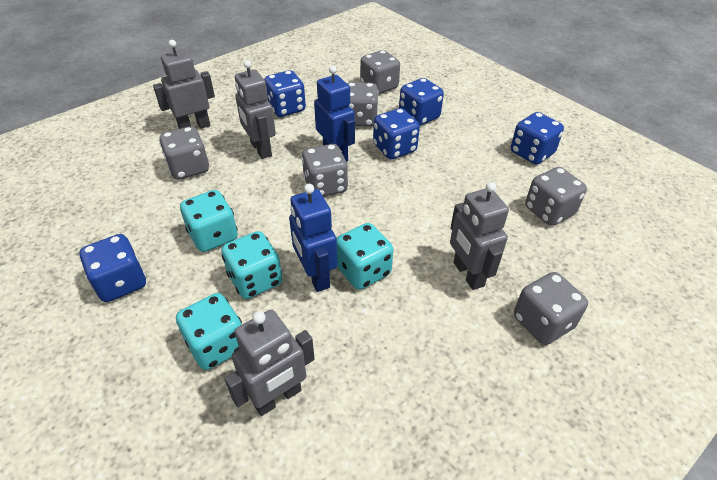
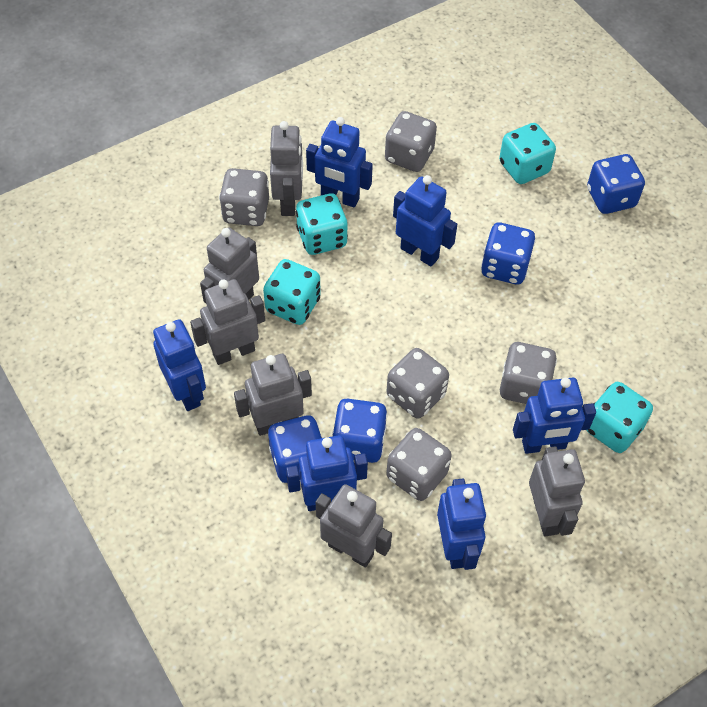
blue dice: 5 -> 4
blue robot: 2 -> 6
grey dice: 6 -> 5
grey robot: 4 -> 6

